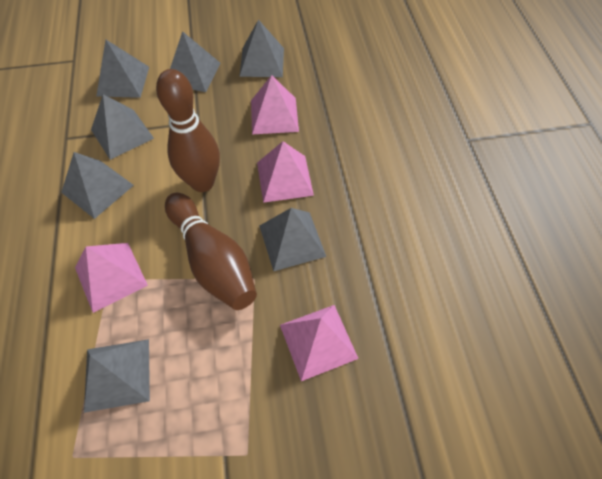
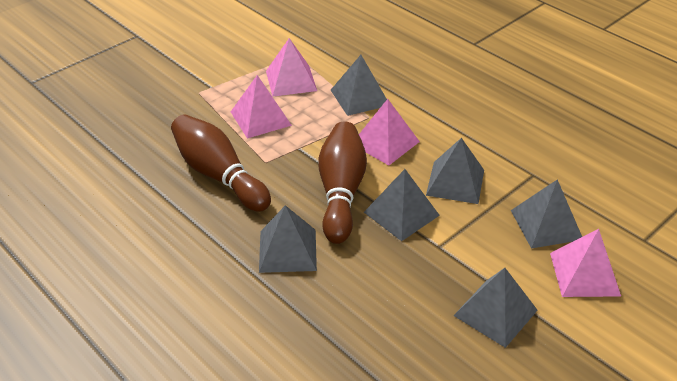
grey pyramid: 7 -> 6

